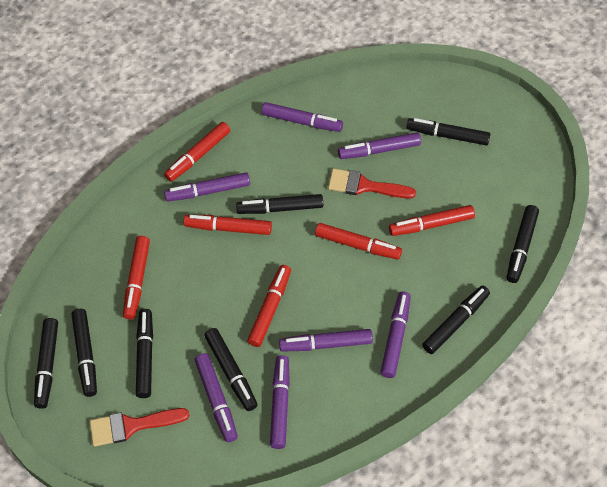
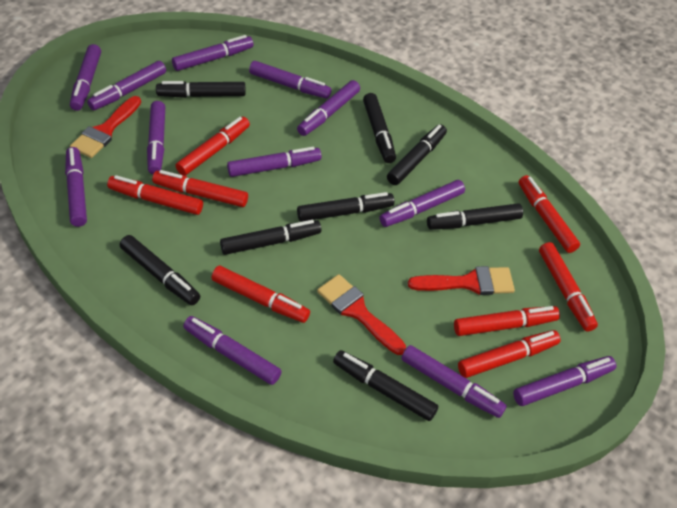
purple marker: 7 -> 12
red brush: 2 -> 3
red marker: 6 -> 8

